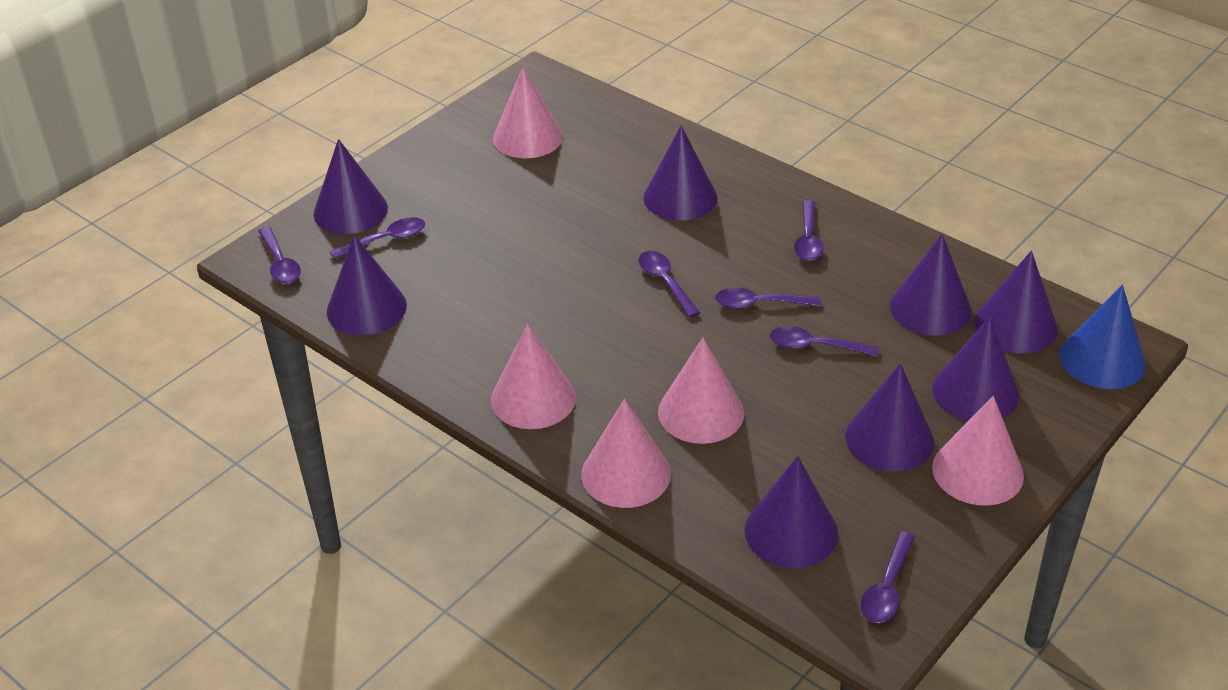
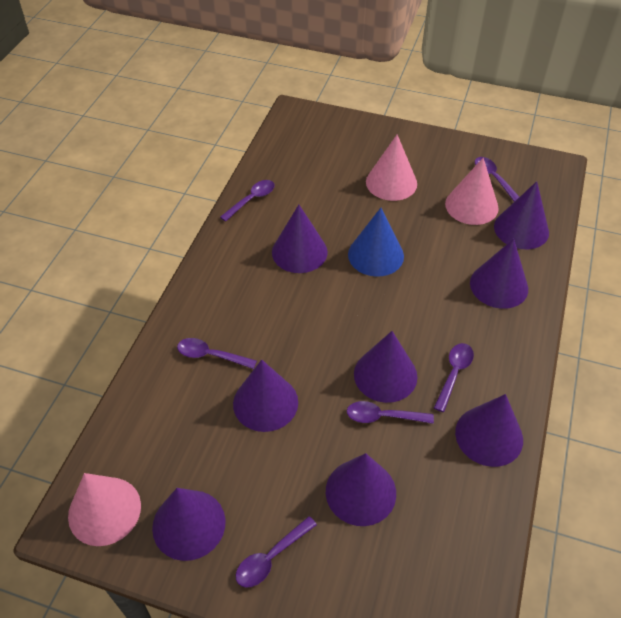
pink cone: 5 -> 3
purple spoon: 7 -> 6

